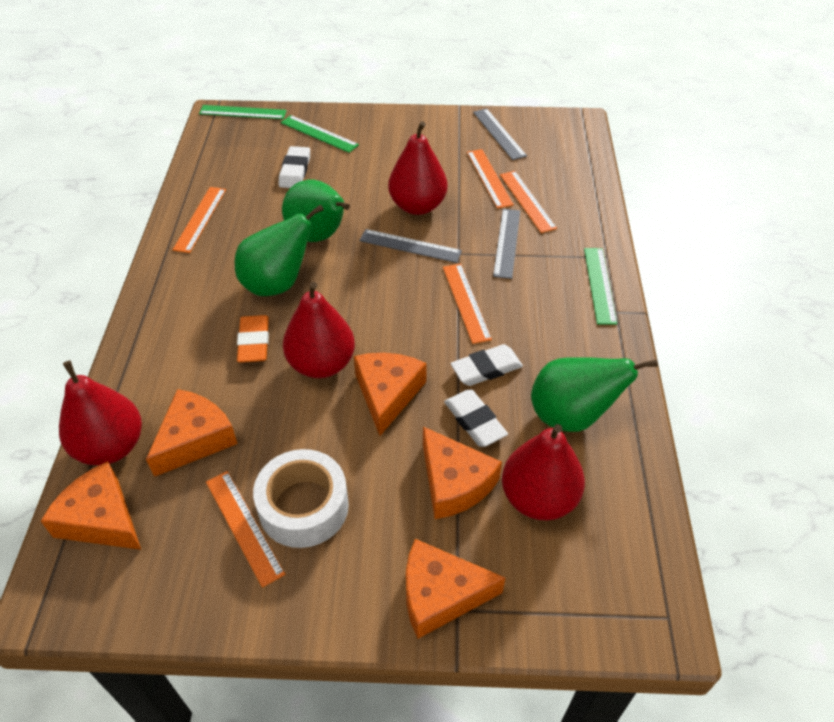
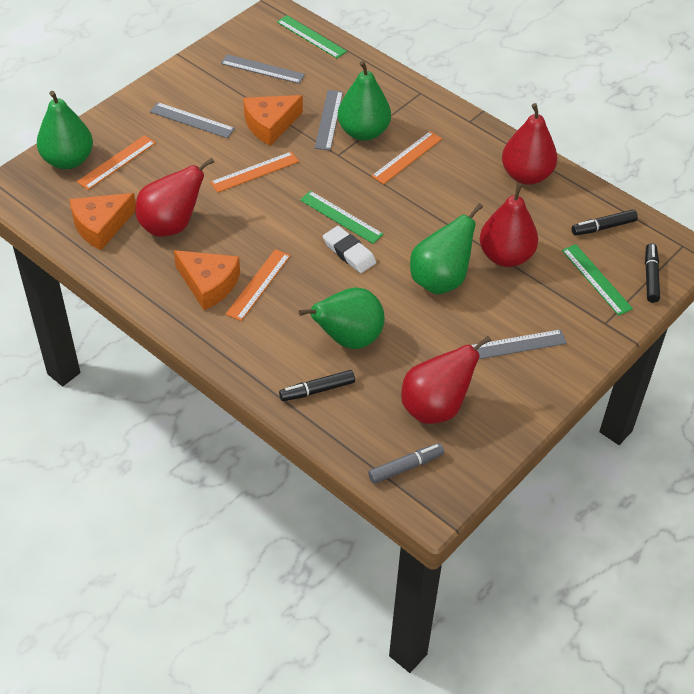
black marker: 0 -> 3
green pear: 3 -> 4
grey marker: 0 -> 1
grey ruler: 3 -> 4
orange cheese: 5 -> 3
orange eraser: 1 -> 0
orange ruler: 5 -> 4
white eraser: 3 -> 1
white tape: 1 -> 0

